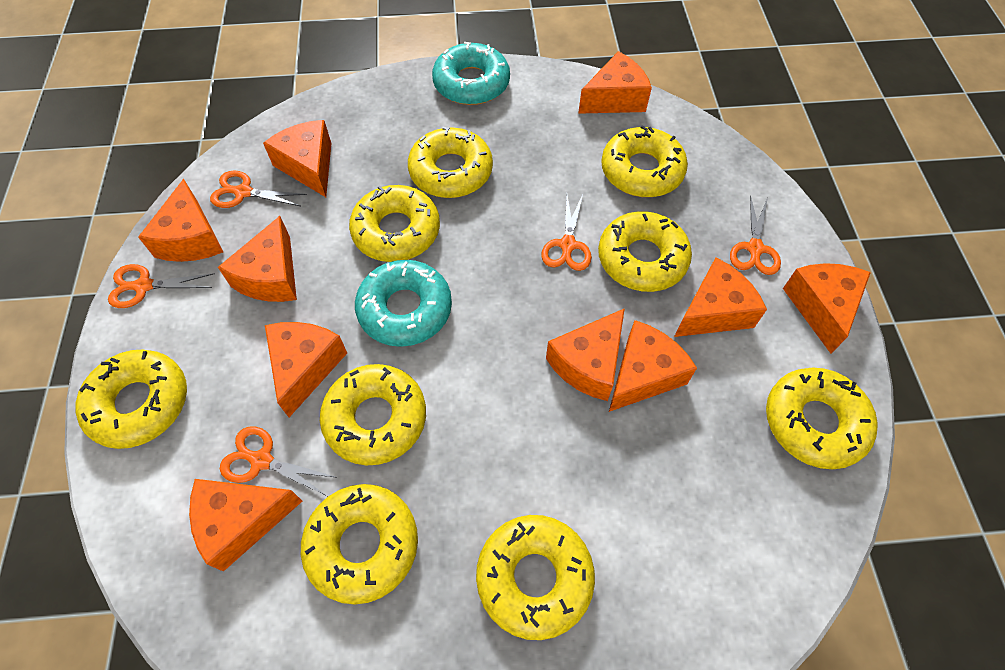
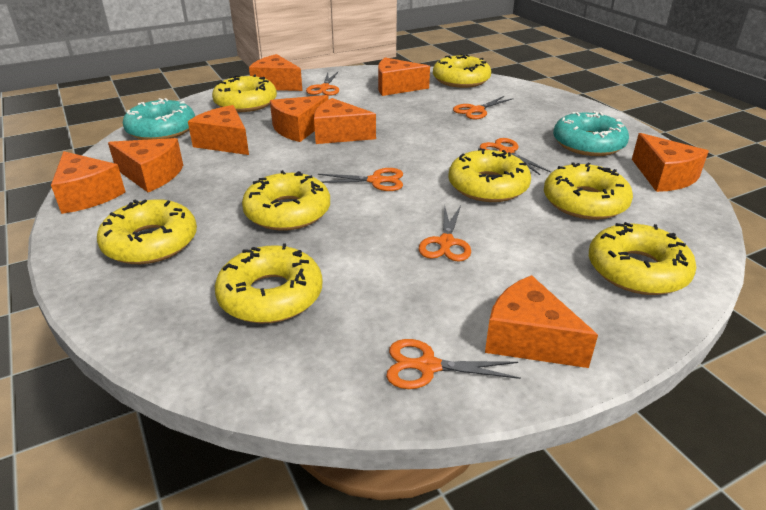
orange cheese: 10 -> 9
orange scissors: 5 -> 6
yellow donut: 9 -> 8

